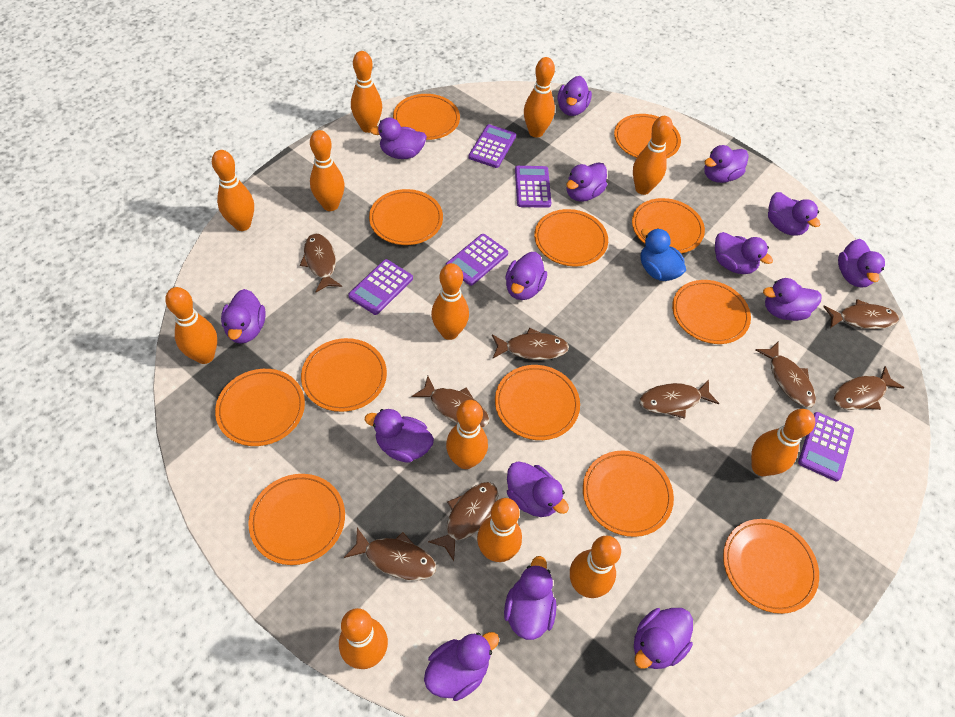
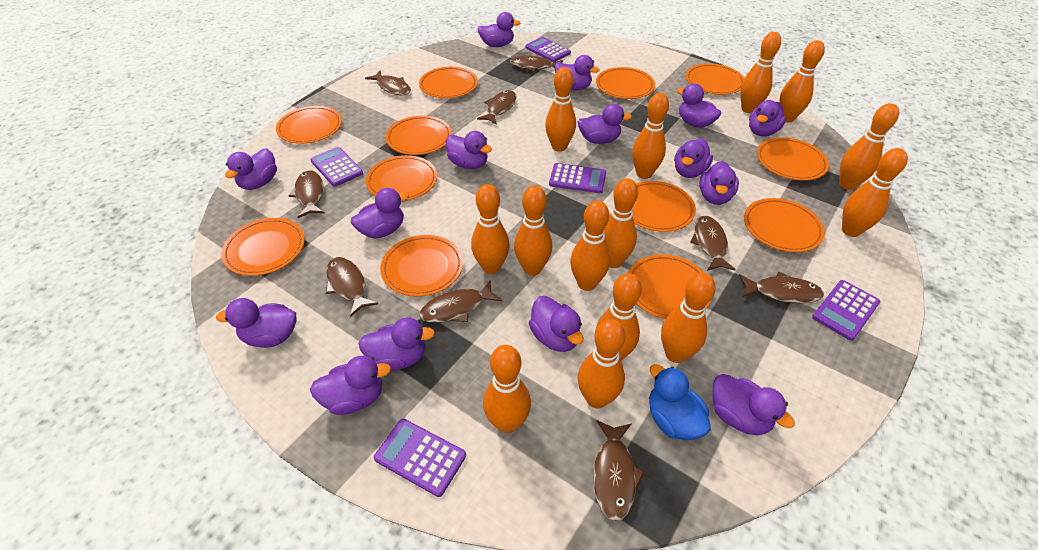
orange bowling pin: 12 -> 14

